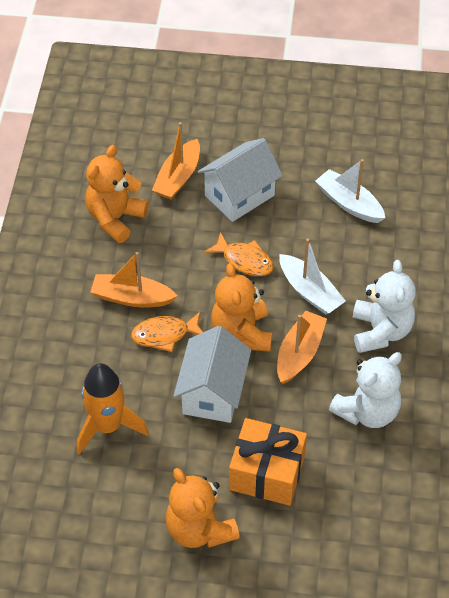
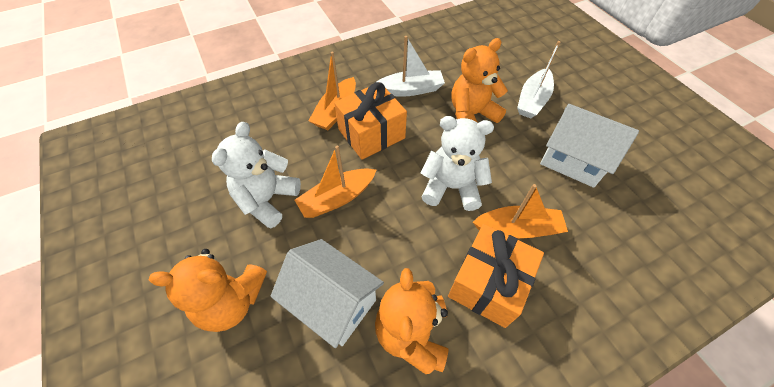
orange fish: 2 -> 0
orange gift: 1 -> 2
orange rocket: 1 -> 0

